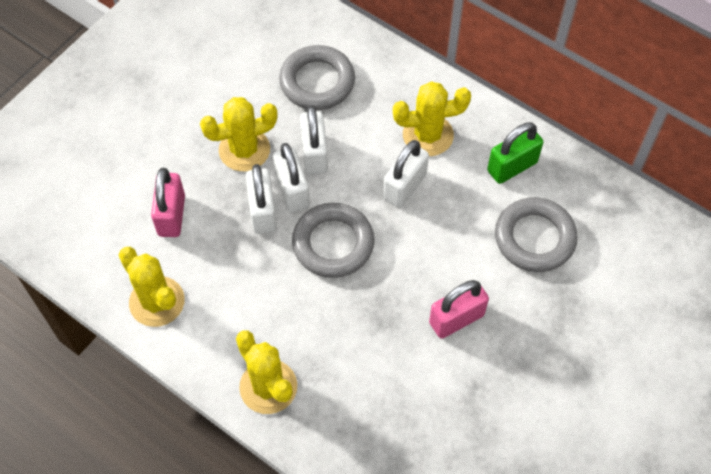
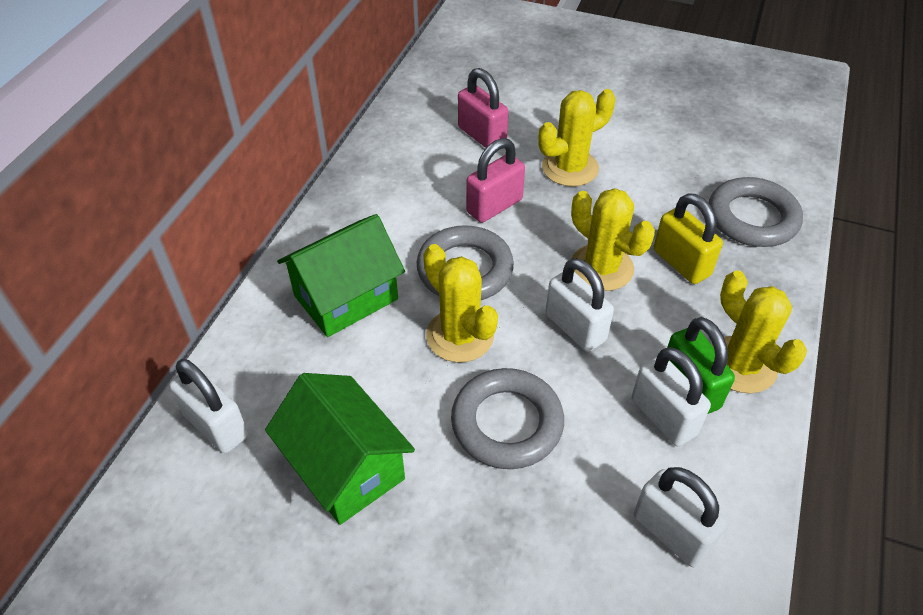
green house: 0 -> 2
yellow padlock: 0 -> 1

